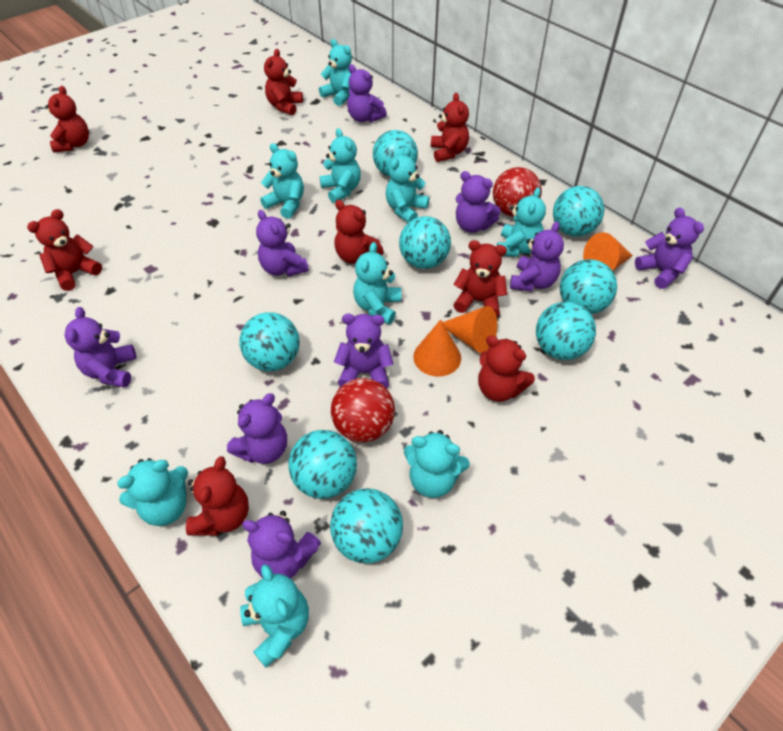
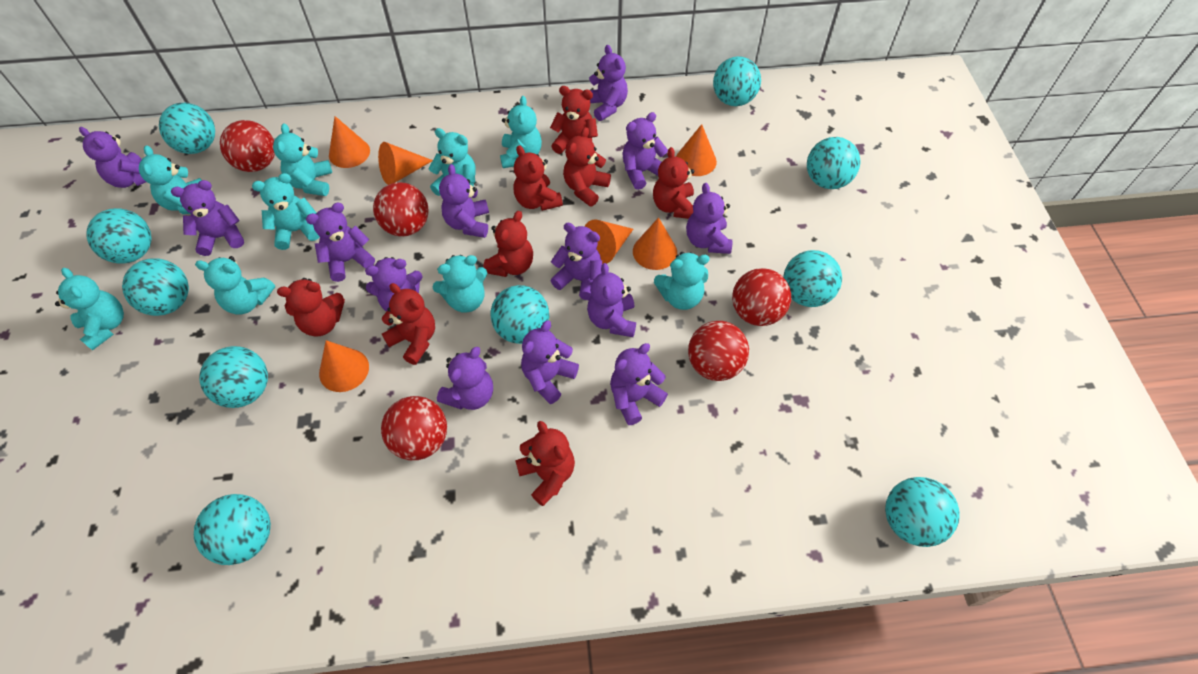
orange cone: 3 -> 6
purple teddy bear: 9 -> 13
red ball: 2 -> 5
turquoise ball: 8 -> 10

